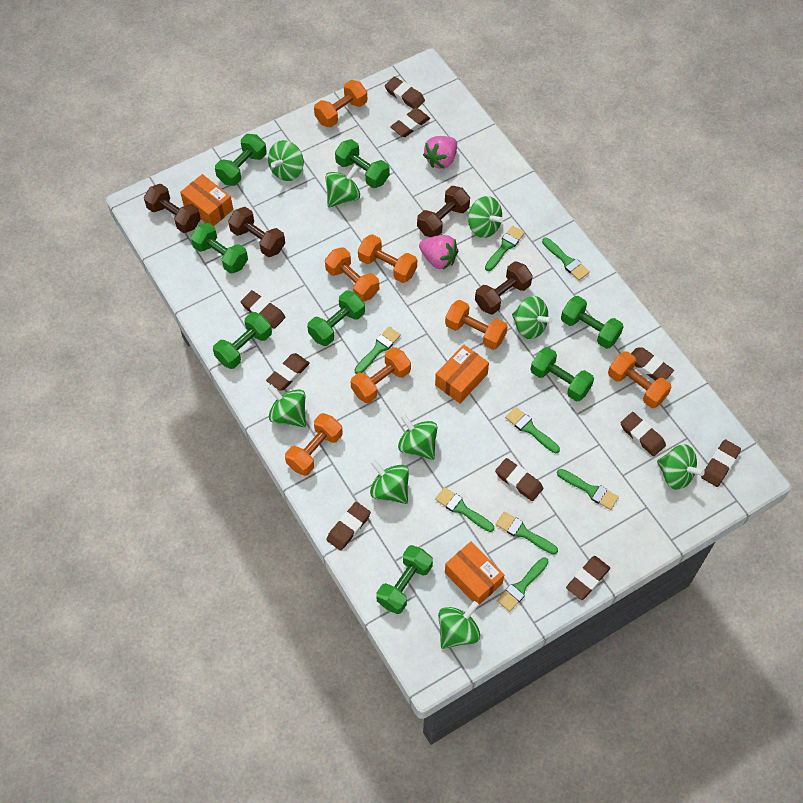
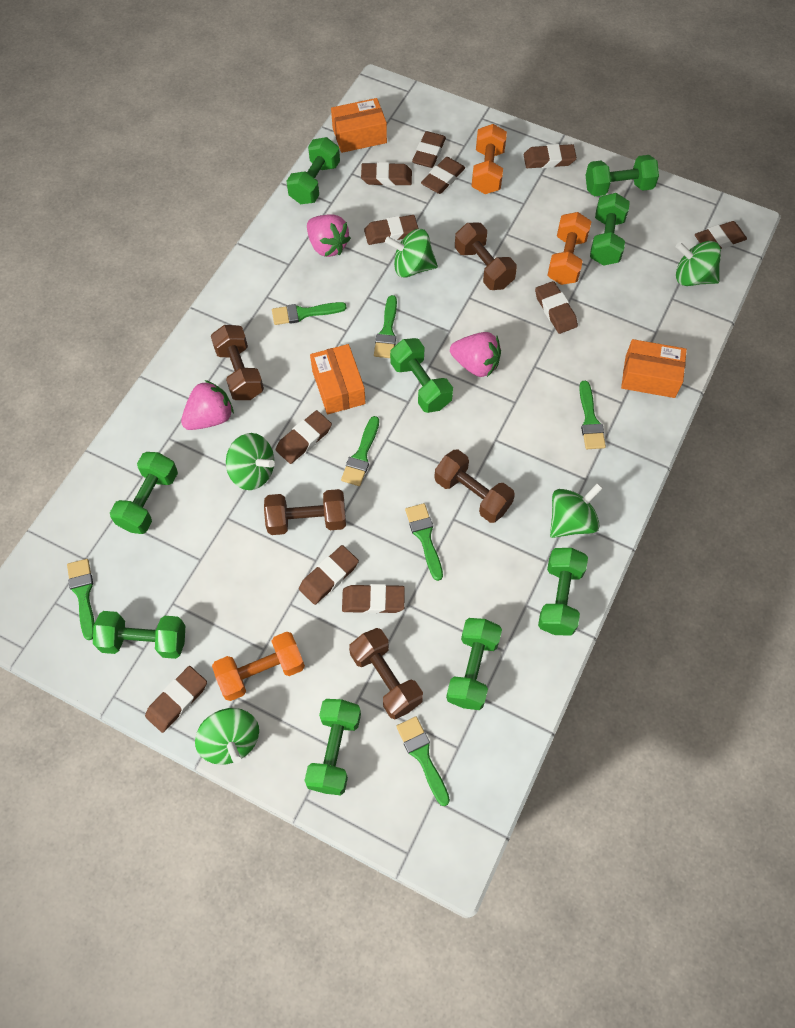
brown dumbbell: 4 -> 5
brown eraser: 10 -> 11
green brush: 8 -> 7
green dumbbell: 8 -> 9
green spinning top: 9 -> 5
orange dumbbell: 7 -> 3
pink strawberry: 2 -> 3

